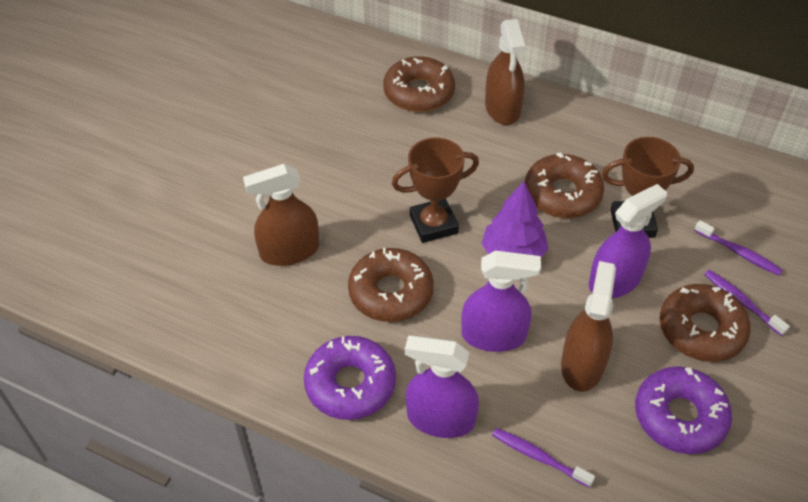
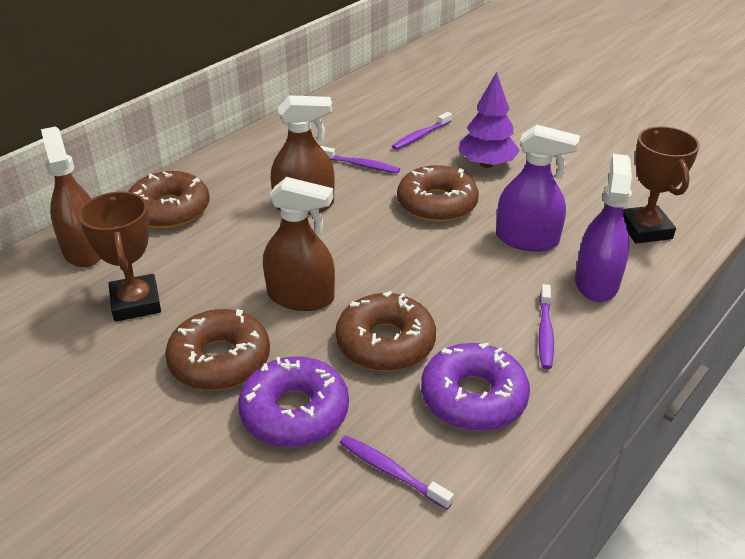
purple spray bottle: 3 -> 2
purple toothbrush: 3 -> 4

